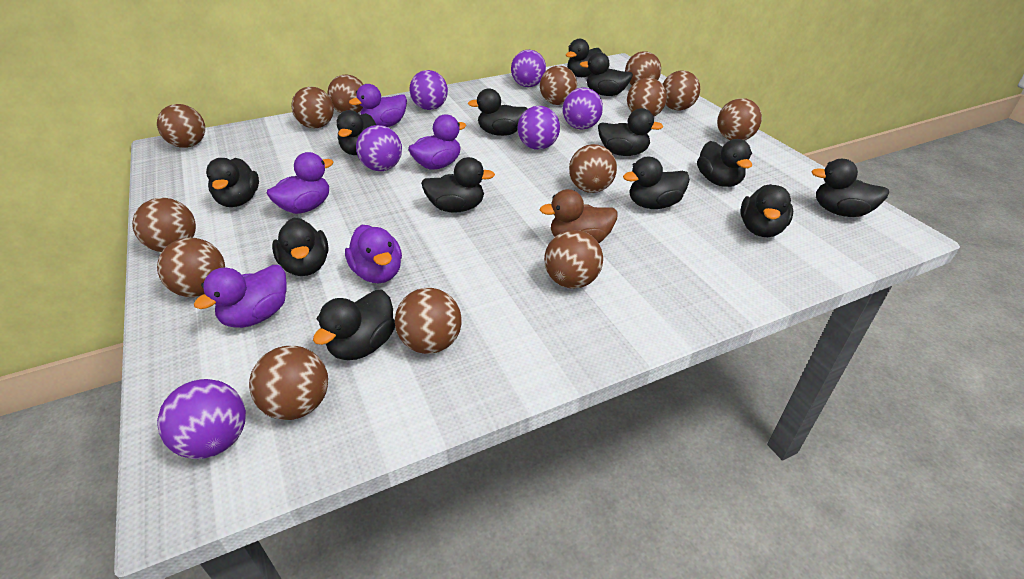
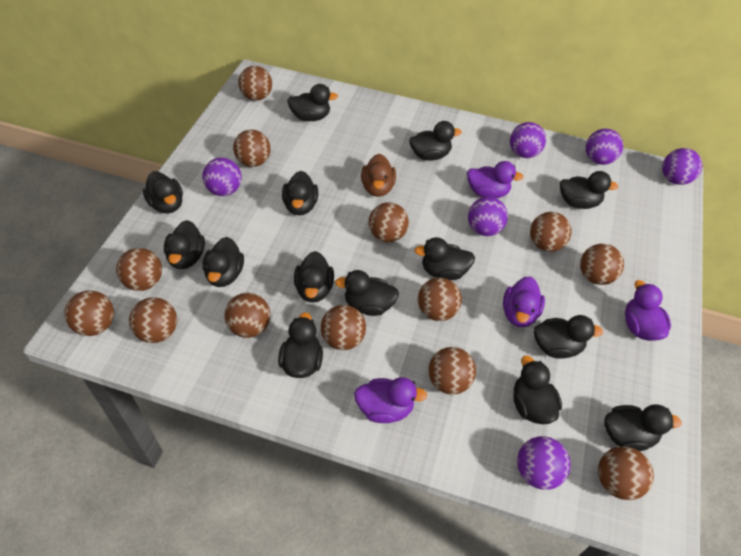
black duck: 13 -> 14
brown ball: 14 -> 13
purple duck: 5 -> 4

